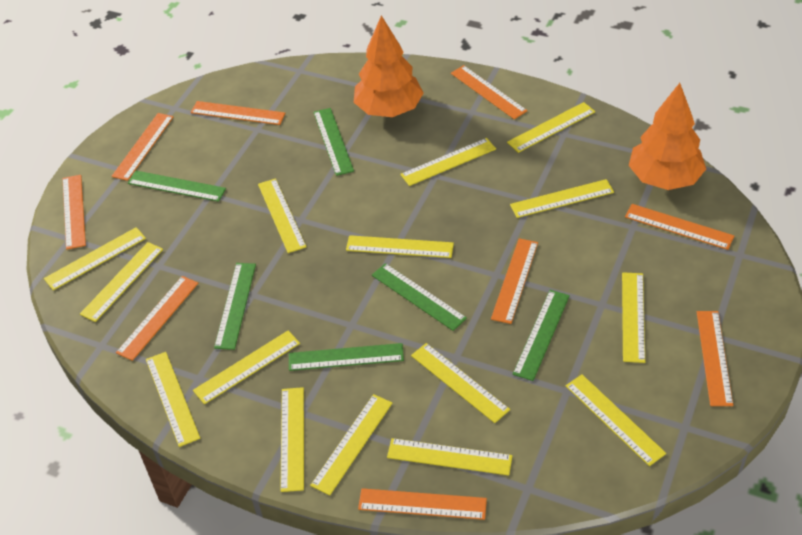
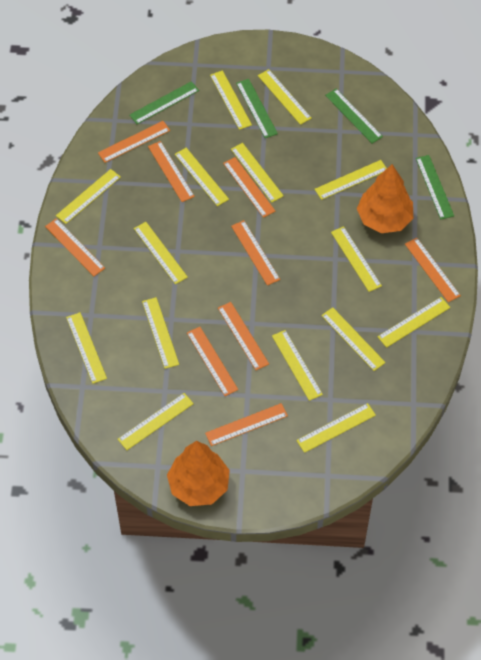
green ruler: 6 -> 4

